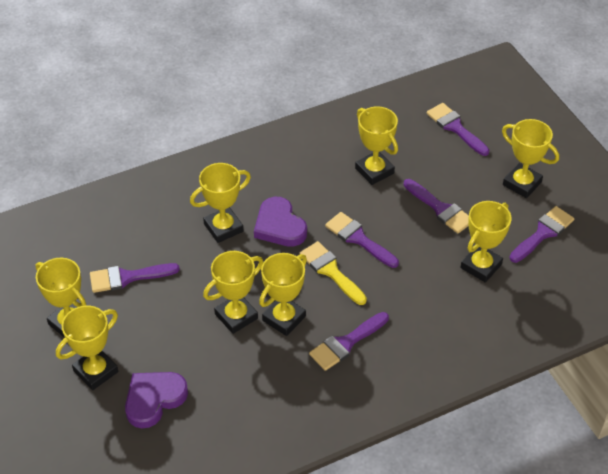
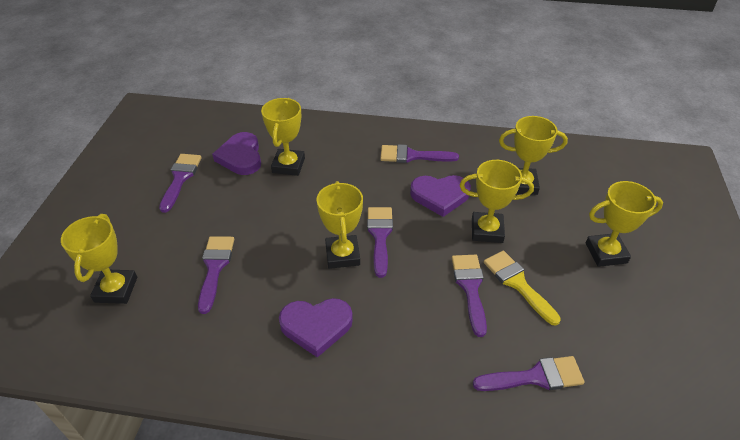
purple heart: 2 -> 3
yellow trophy: 8 -> 6

